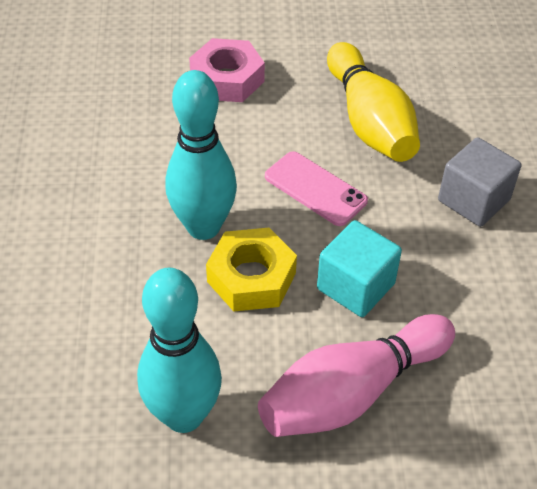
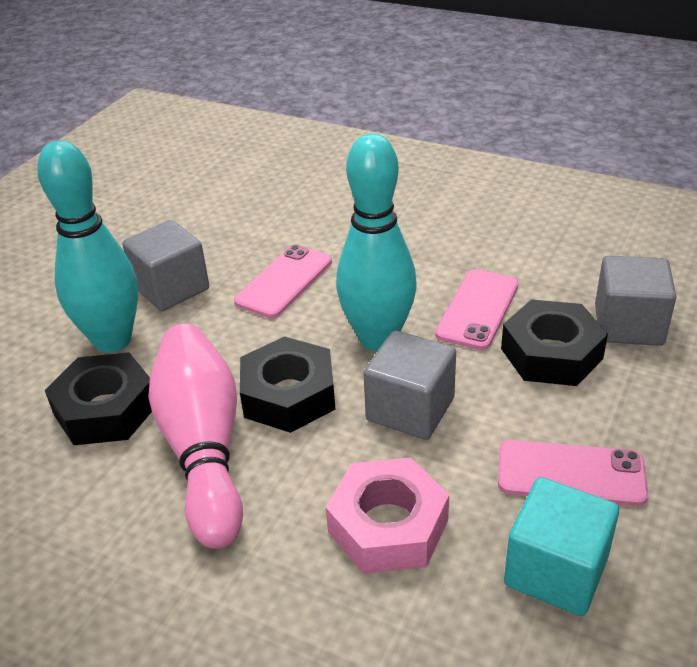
black nut: 0 -> 3
grey cube: 1 -> 3
pink phone: 1 -> 3
yellow bowling pin: 1 -> 0
yellow nut: 1 -> 0

